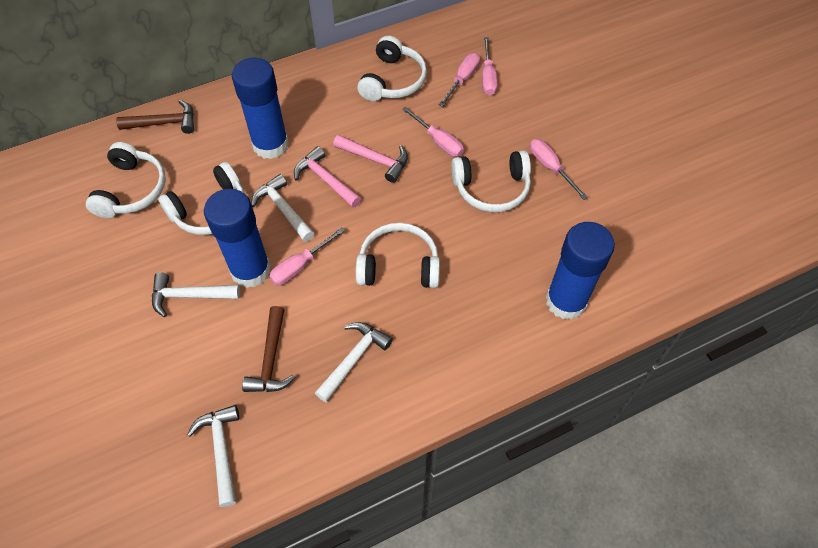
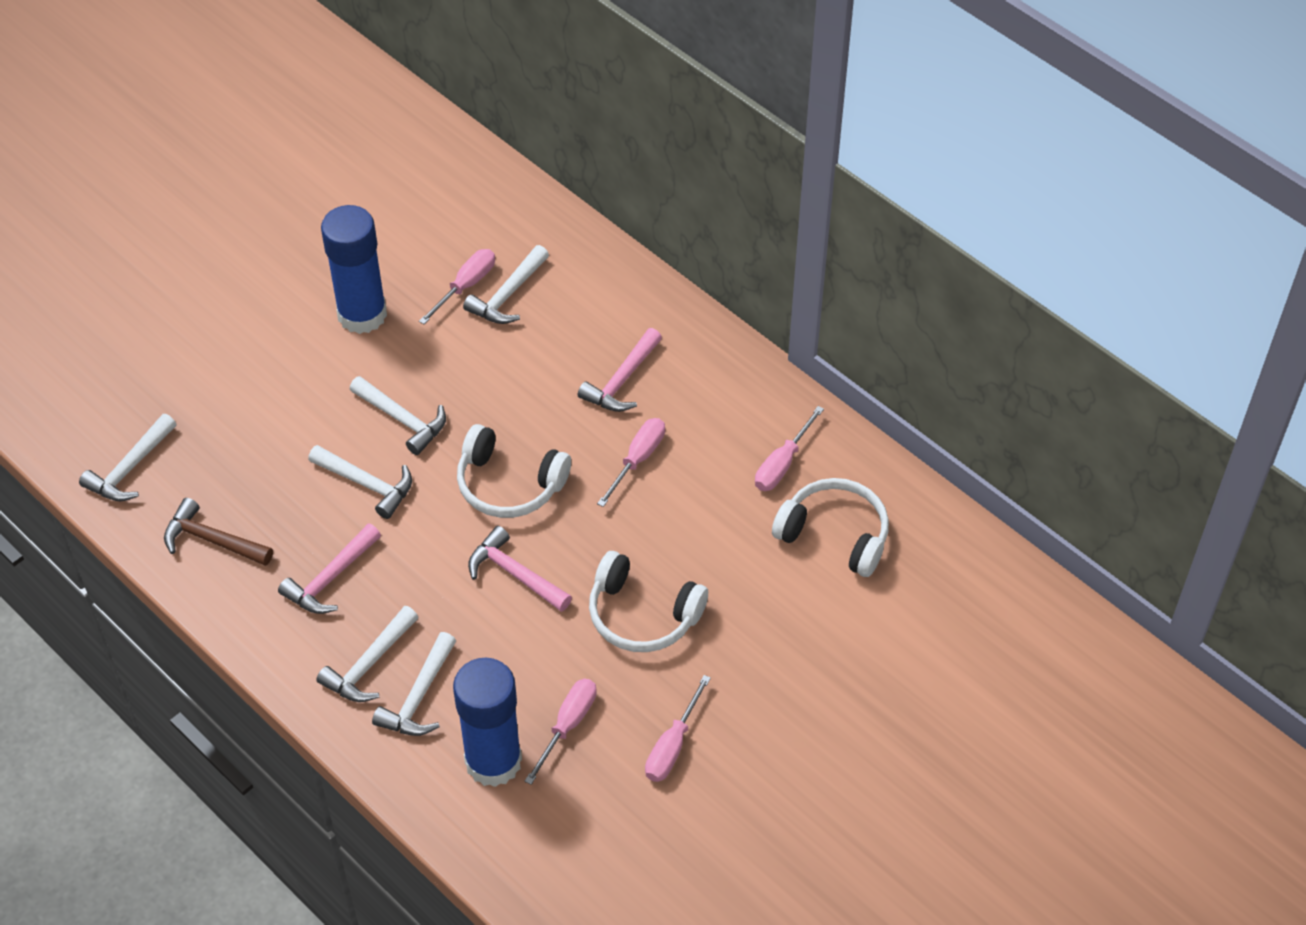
blue glue stick: 3 -> 2
brown hammer: 2 -> 1
pink hammer: 2 -> 3
white hammer: 4 -> 6
white headphones: 5 -> 3

